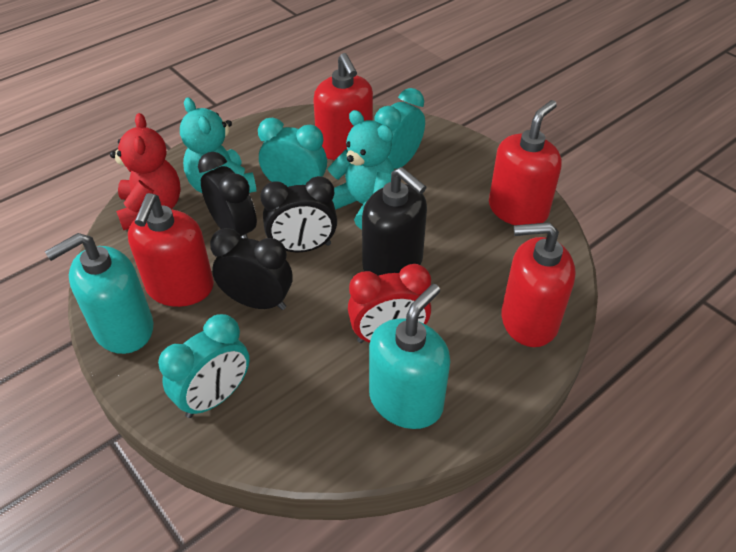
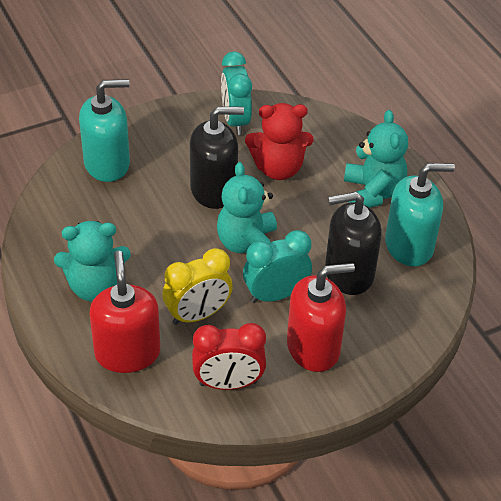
black clock: 3 -> 0
black soap dispenser: 1 -> 2
red soap dispenser: 4 -> 2
turquoise clock: 3 -> 2
turquoise teddy bear: 2 -> 3
yellow clock: 0 -> 1

